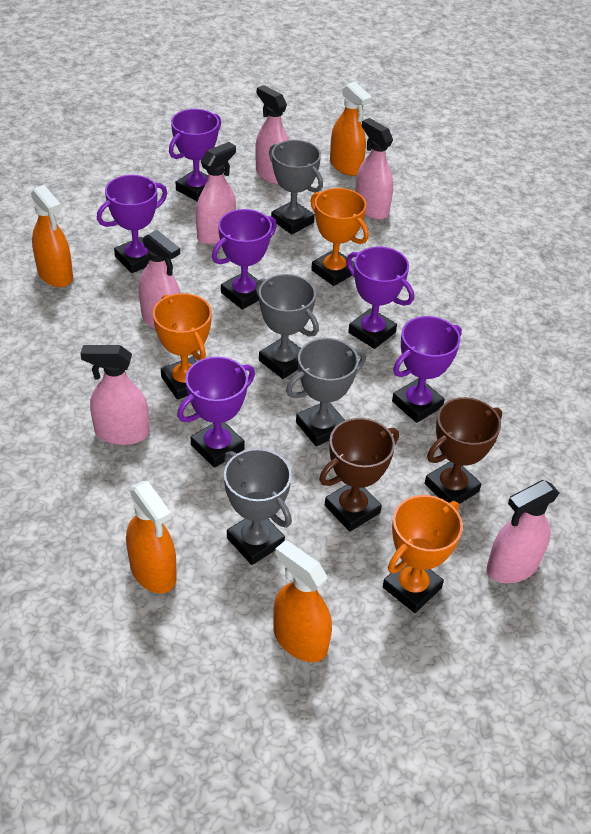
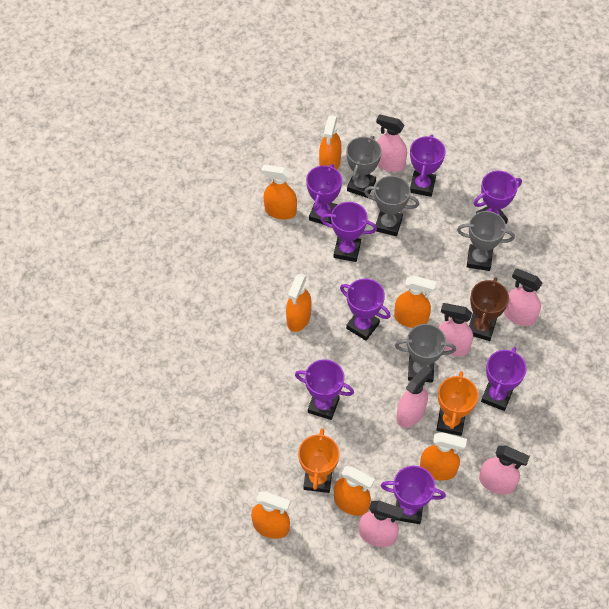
brown trophy: 2 -> 1
orange spray bottle: 4 -> 7
orange trophy: 3 -> 2
purple trophy: 6 -> 8

